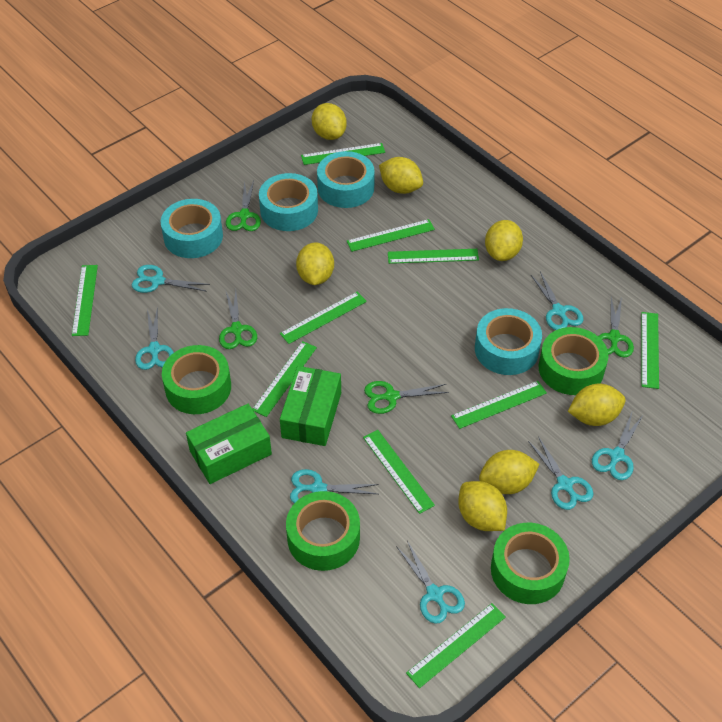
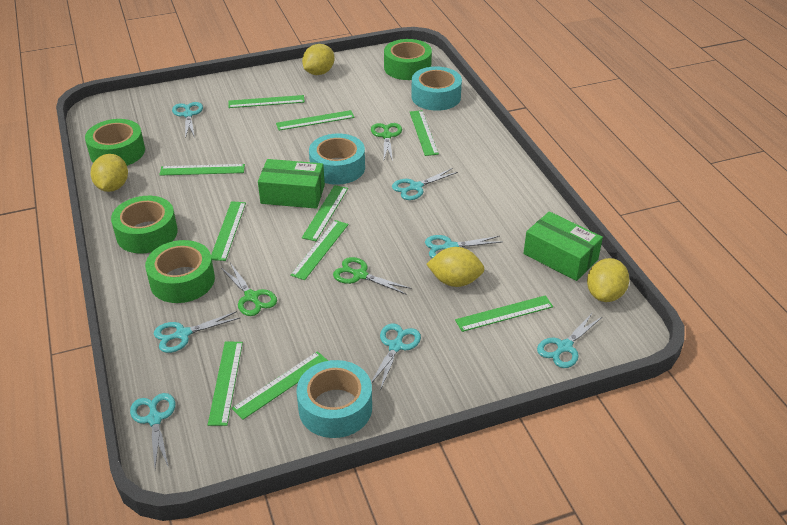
green scissors: 4 -> 3
turquoise tape: 4 -> 3
yellow lemon: 7 -> 4

